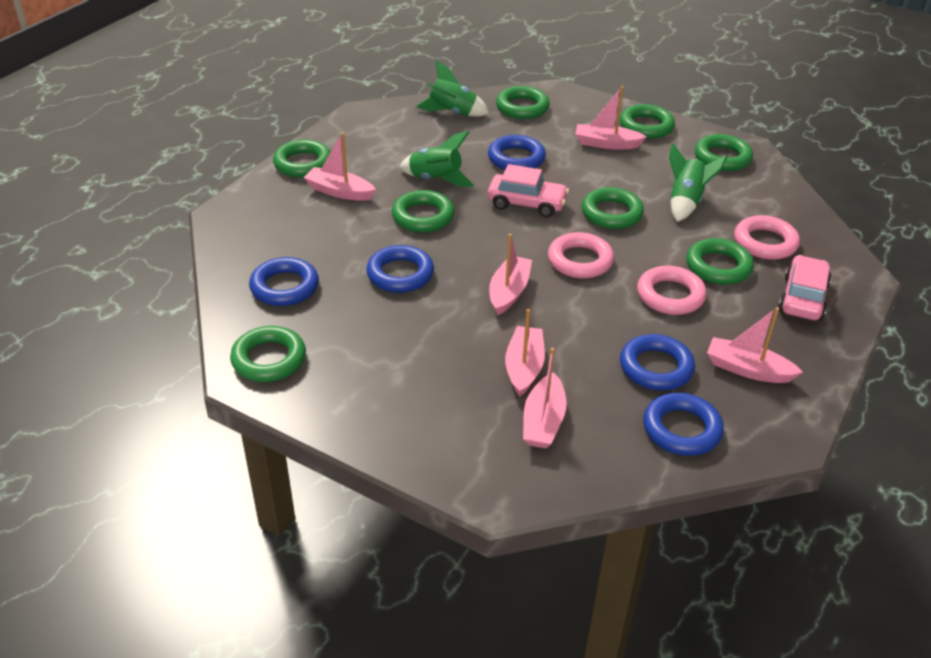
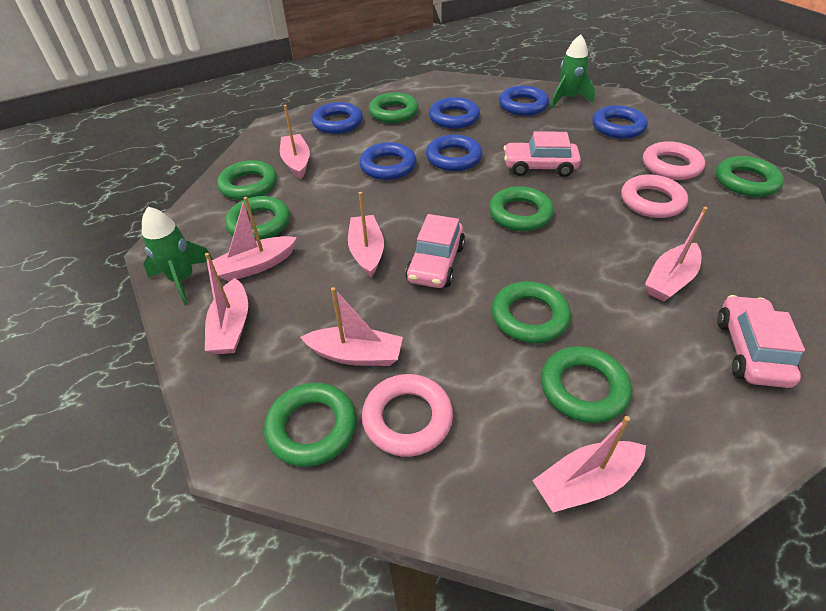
blue ring: 5 -> 6
green rocket: 3 -> 2
pink boat: 6 -> 7
pink car: 2 -> 3

